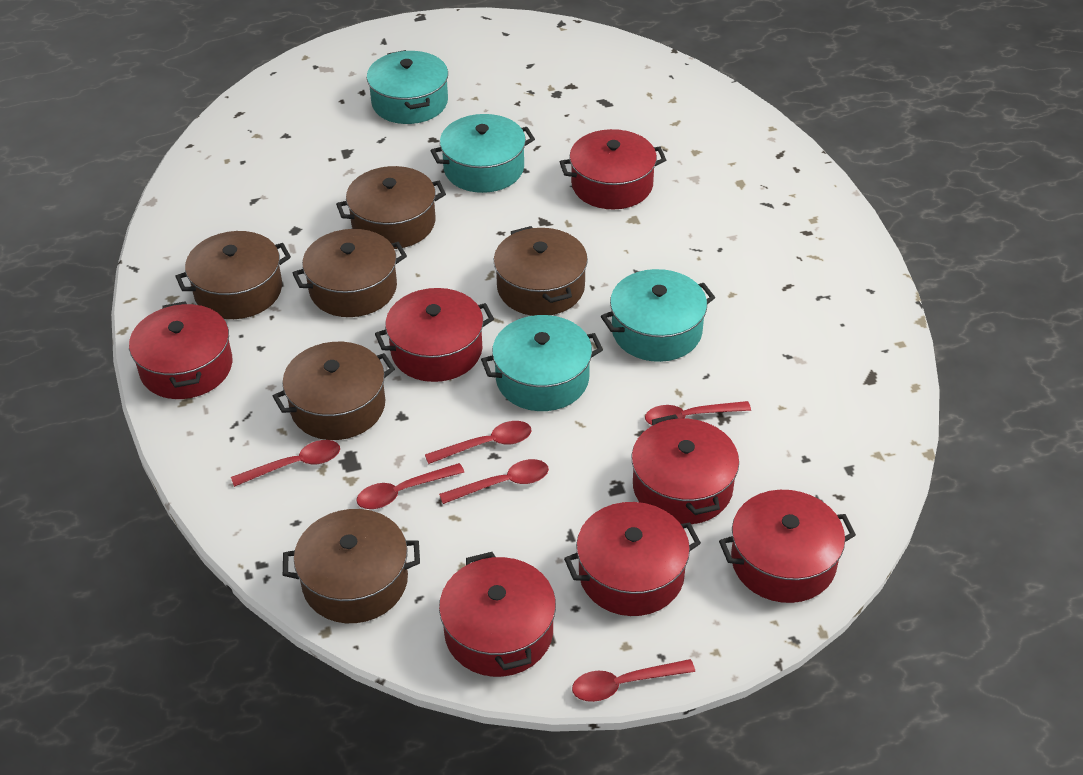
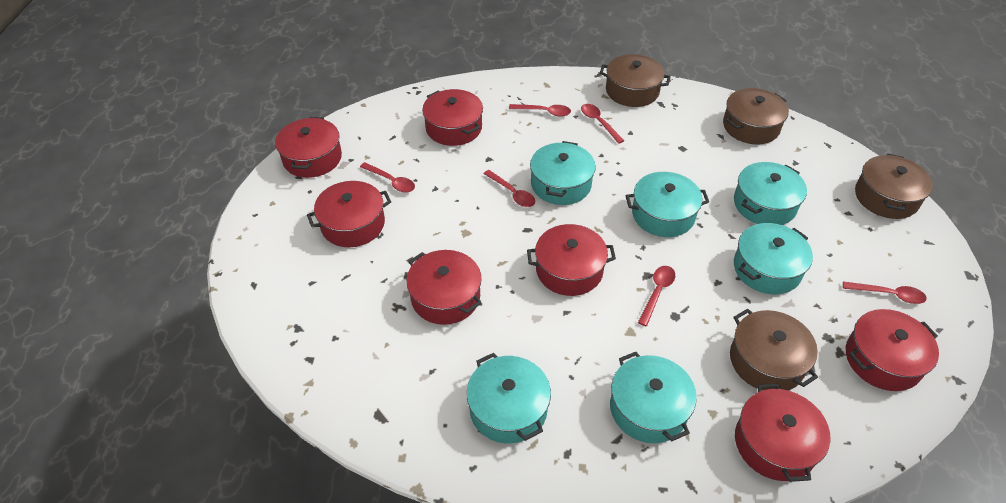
brown pot: 6 -> 4
turquoise pot: 4 -> 6

